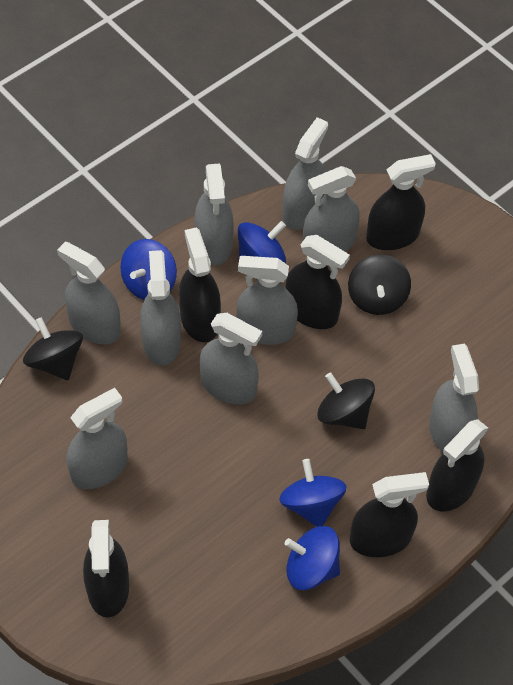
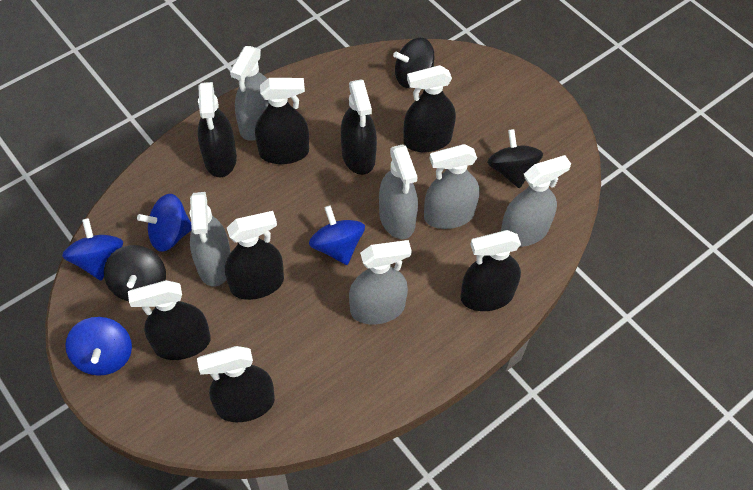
black spray bottle: 6 -> 8
grey spray bottle: 9 -> 6

